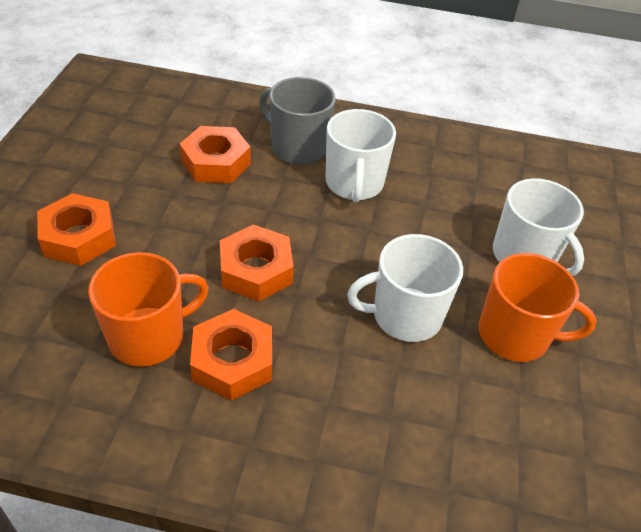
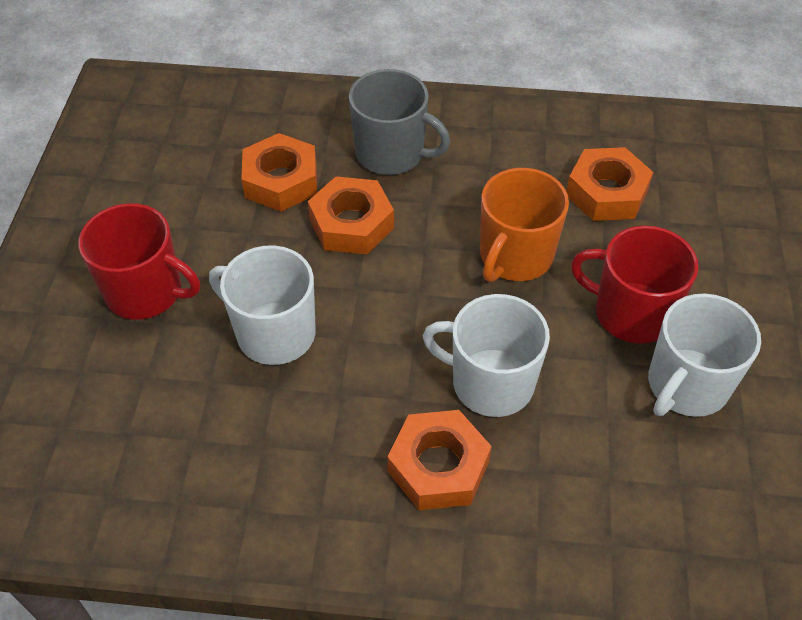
orange mug: 2 -> 1
red mug: 0 -> 2

